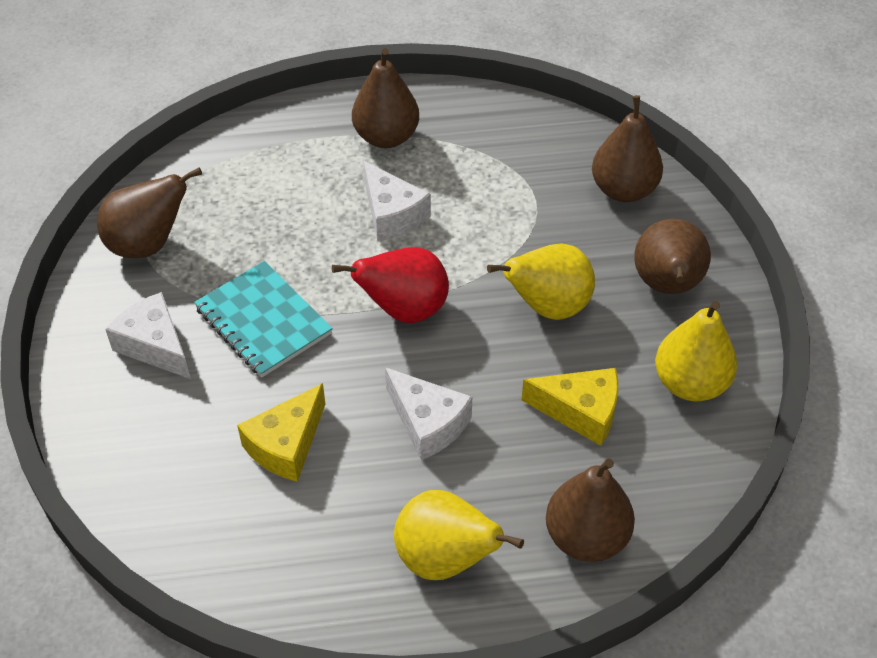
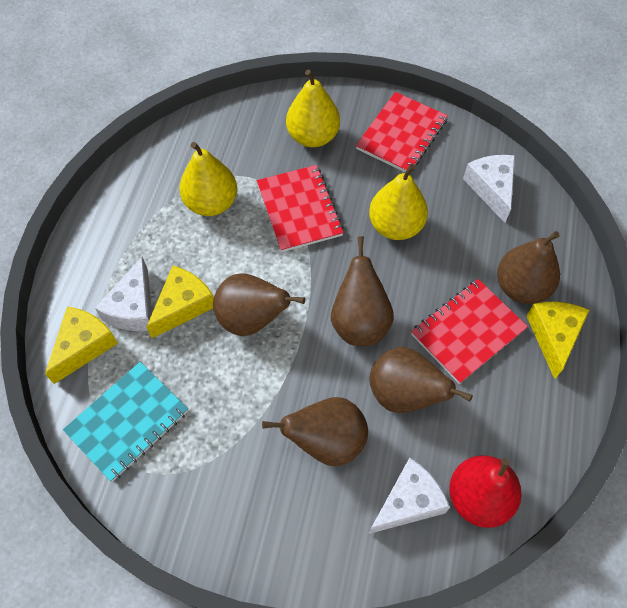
red notebook: 0 -> 3
yellow cheese: 2 -> 3

